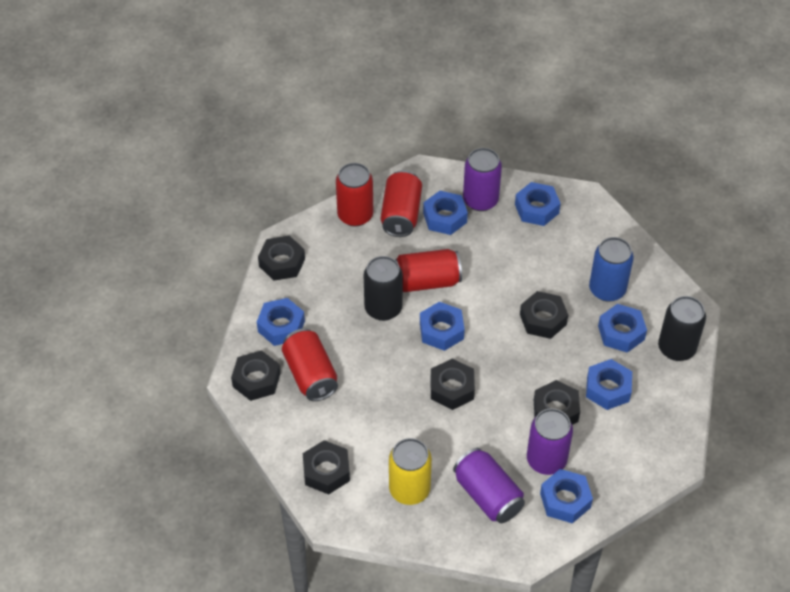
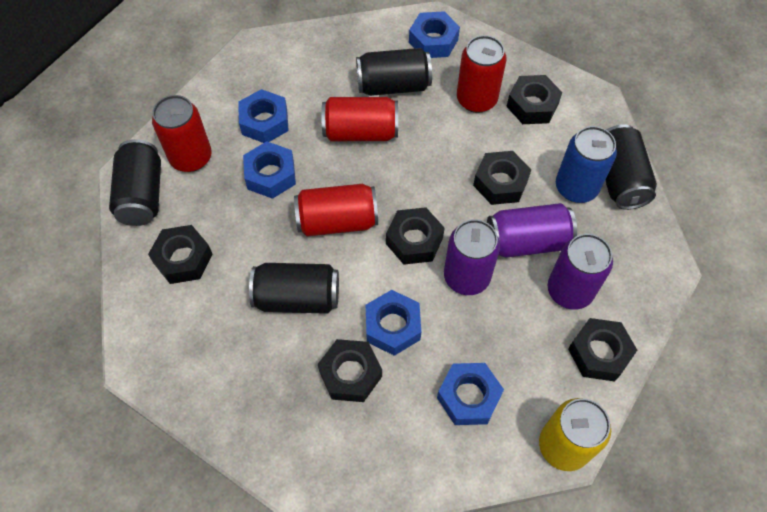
black can: 2 -> 4
blue nut: 7 -> 5

